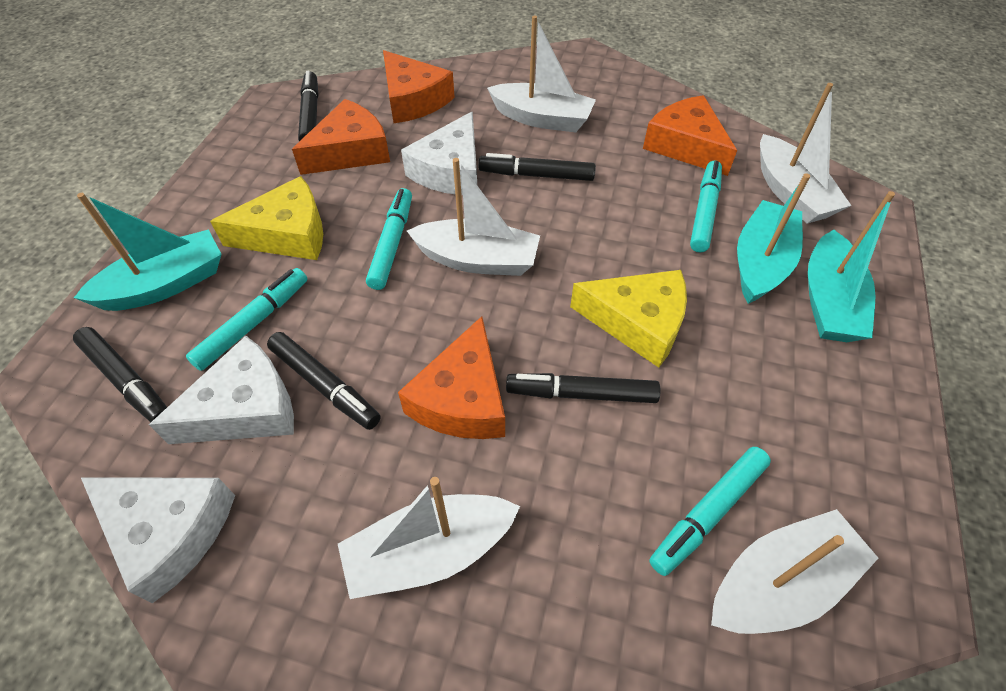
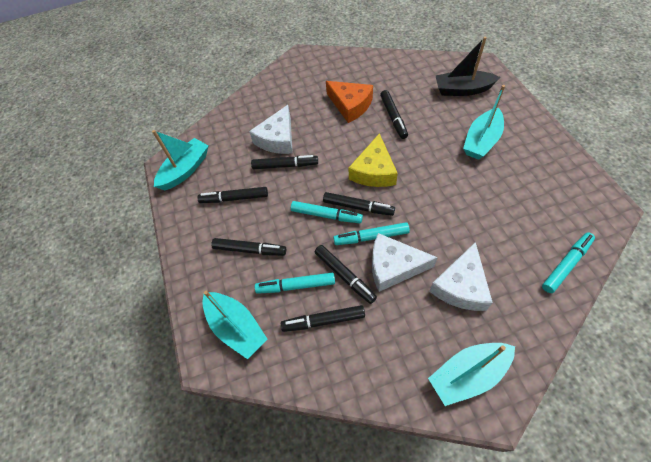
black boat: 0 -> 1
black marker: 5 -> 7
orange cheese: 4 -> 1
turquoise boat: 3 -> 4
white boat: 5 -> 0
yellow cheese: 2 -> 1

